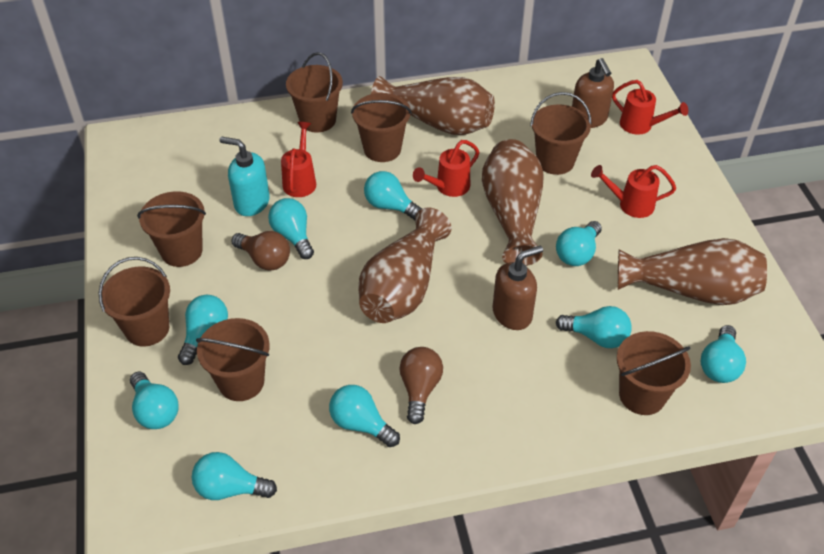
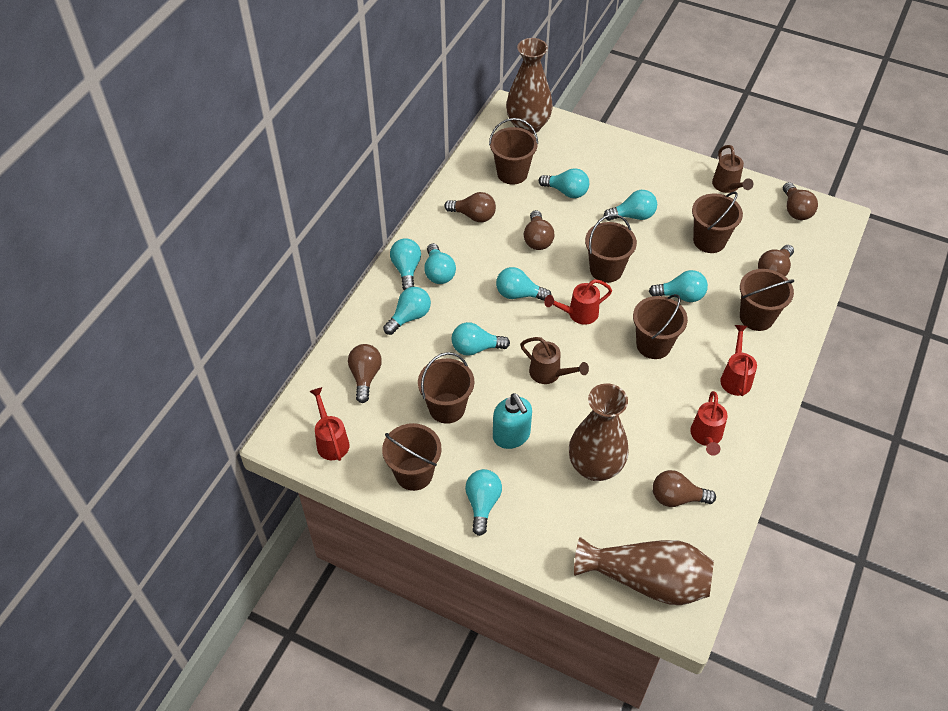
brown light bulb: 2 -> 6
brown soap dispenser: 2 -> 0
brown vase: 4 -> 3
brown watering can: 0 -> 2

